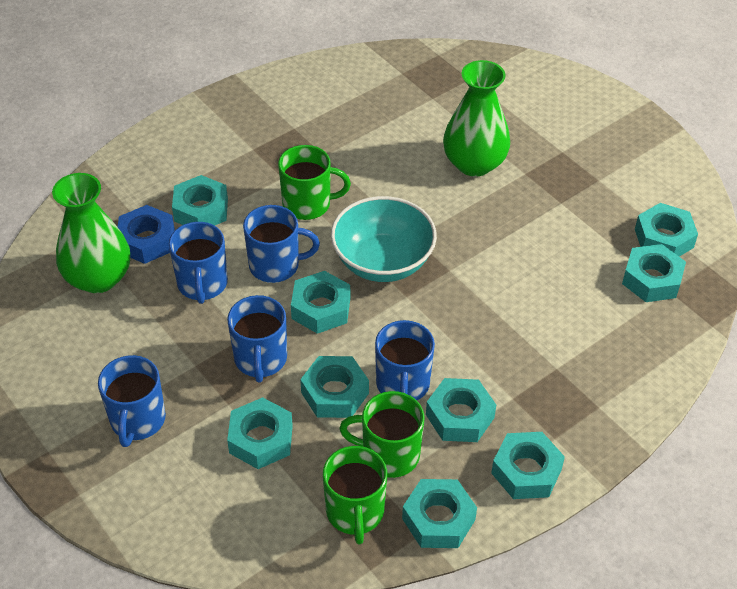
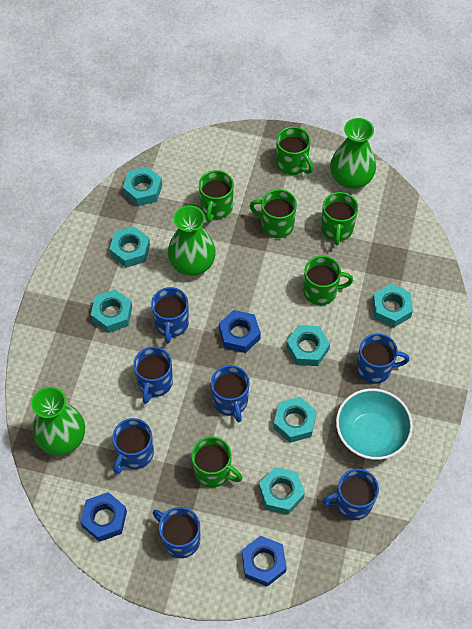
blue mug: 5 -> 7
blue nut: 1 -> 3
green mug: 3 -> 6
green vase: 2 -> 3
turquoise nut: 9 -> 7

